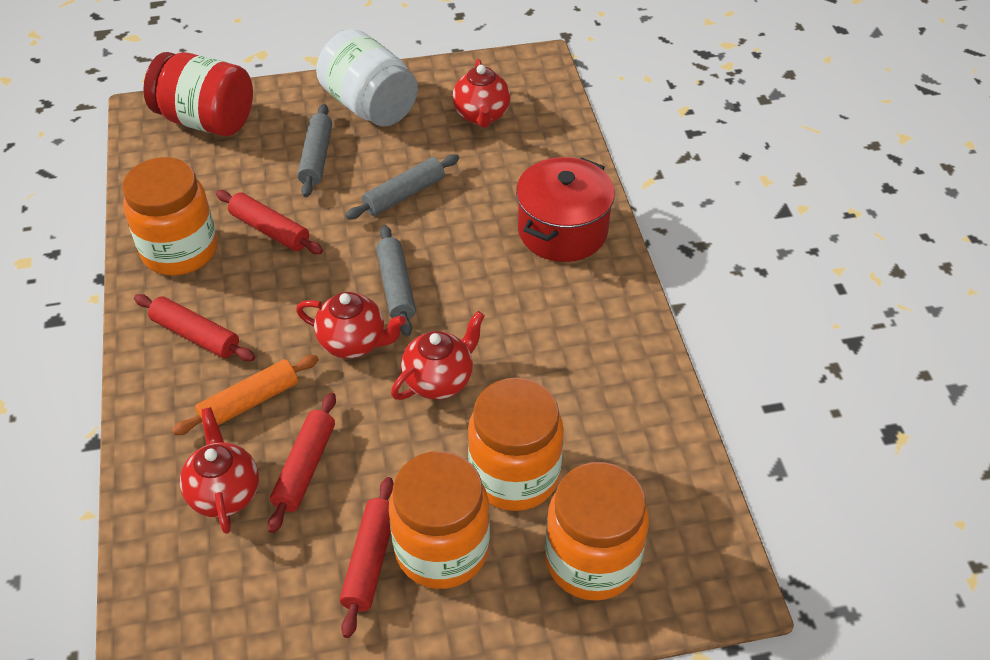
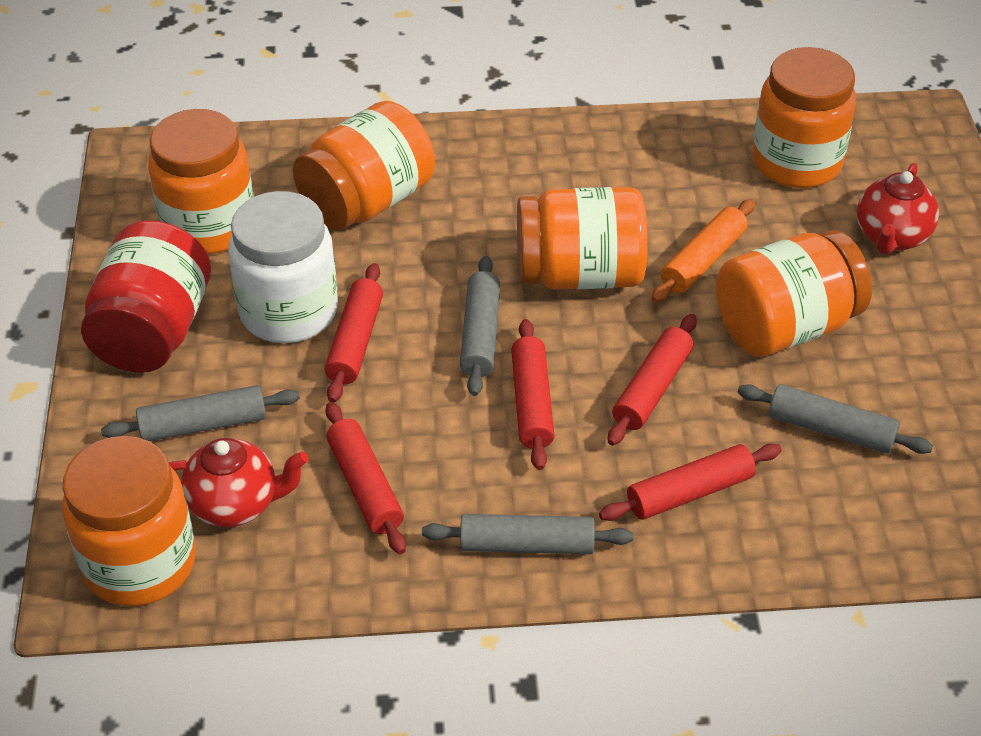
grey rolling pin: 3 -> 4
orange jar: 4 -> 6
red pot: 1 -> 0
red rolling pin: 4 -> 5
red teapot: 4 -> 2

